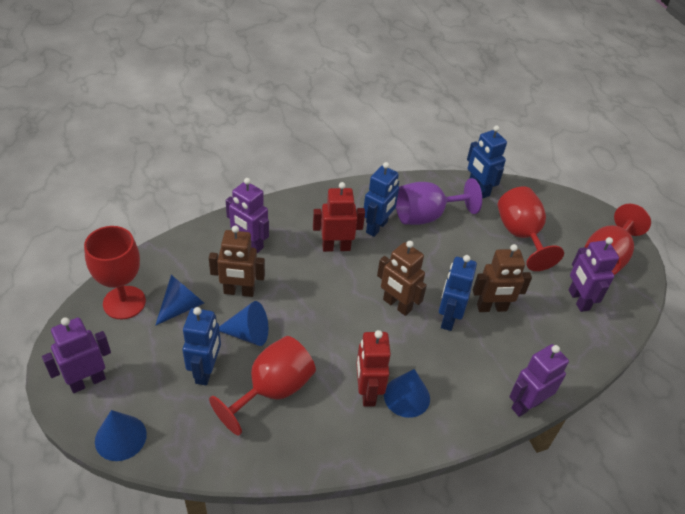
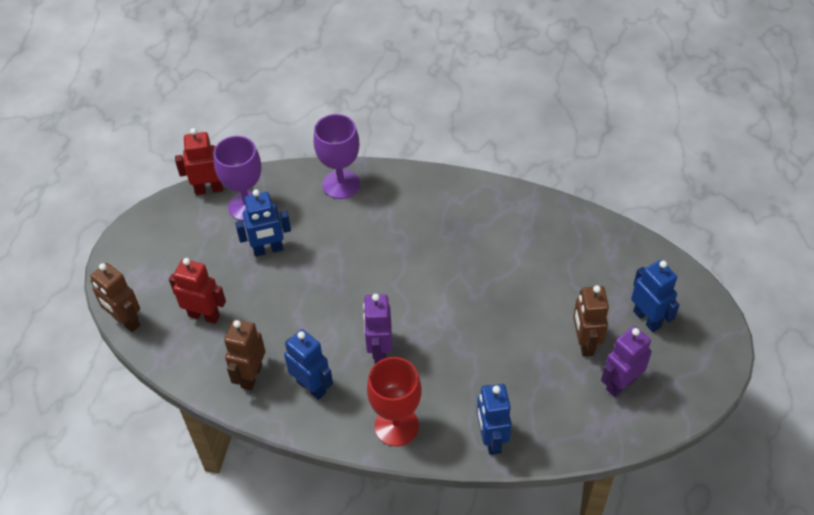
blue cone: 4 -> 0
purple goblet: 1 -> 2
purple robot: 4 -> 2
red goblet: 4 -> 1

